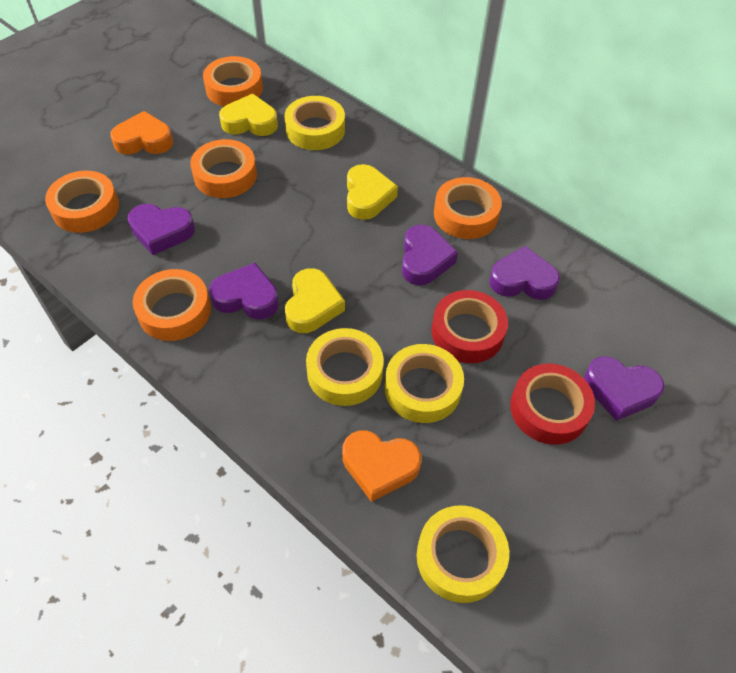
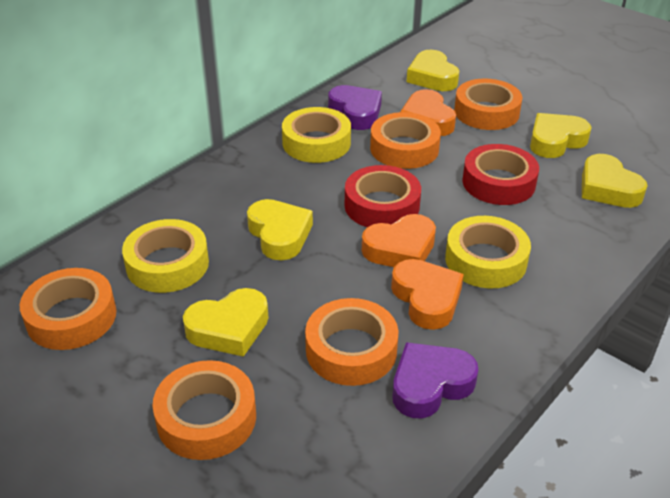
orange heart: 2 -> 3
purple heart: 5 -> 2
yellow heart: 3 -> 5
yellow tape: 4 -> 3

